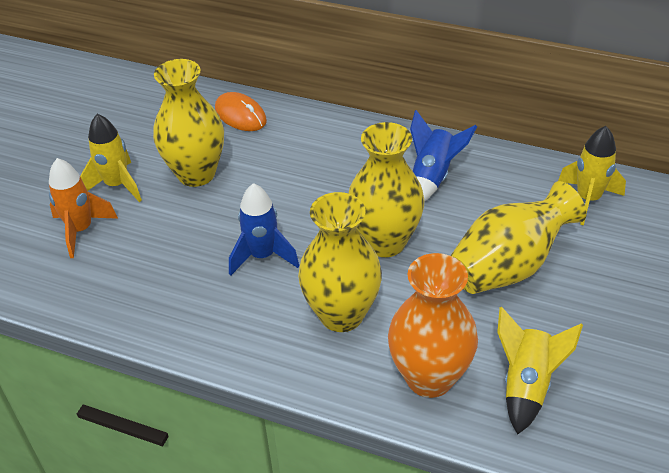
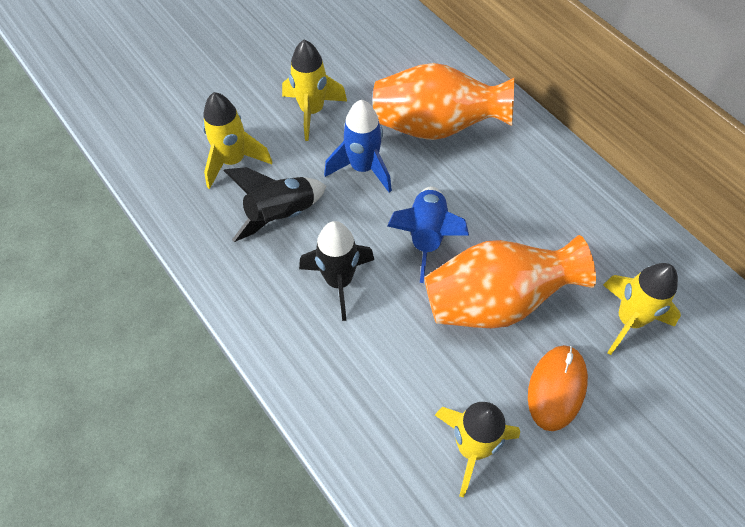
black rocket: 0 -> 2
orange rocket: 1 -> 0
orange vase: 1 -> 2
yellow rocket: 3 -> 4
yellow vase: 4 -> 0

